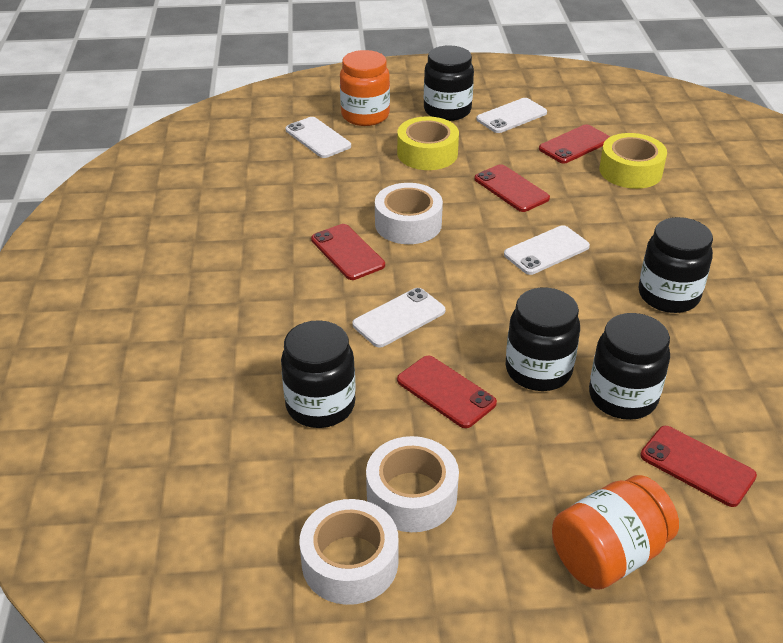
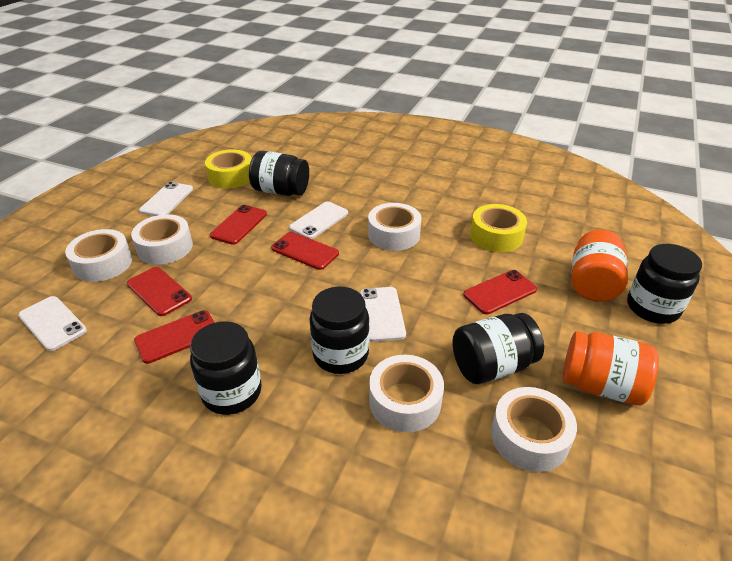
white tape: 3 -> 5

